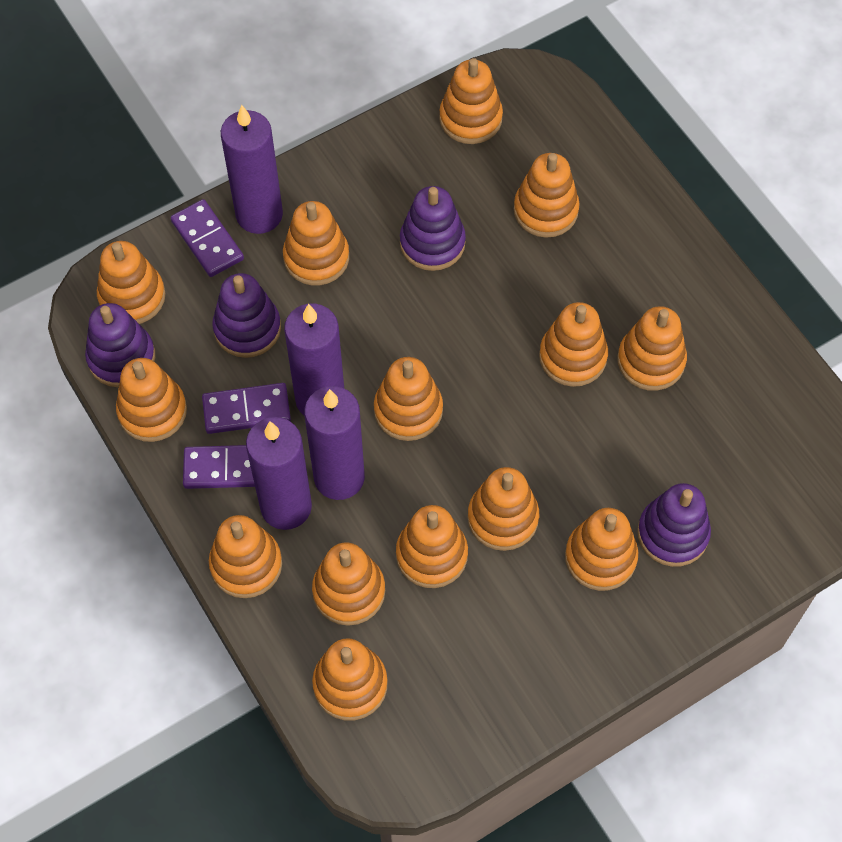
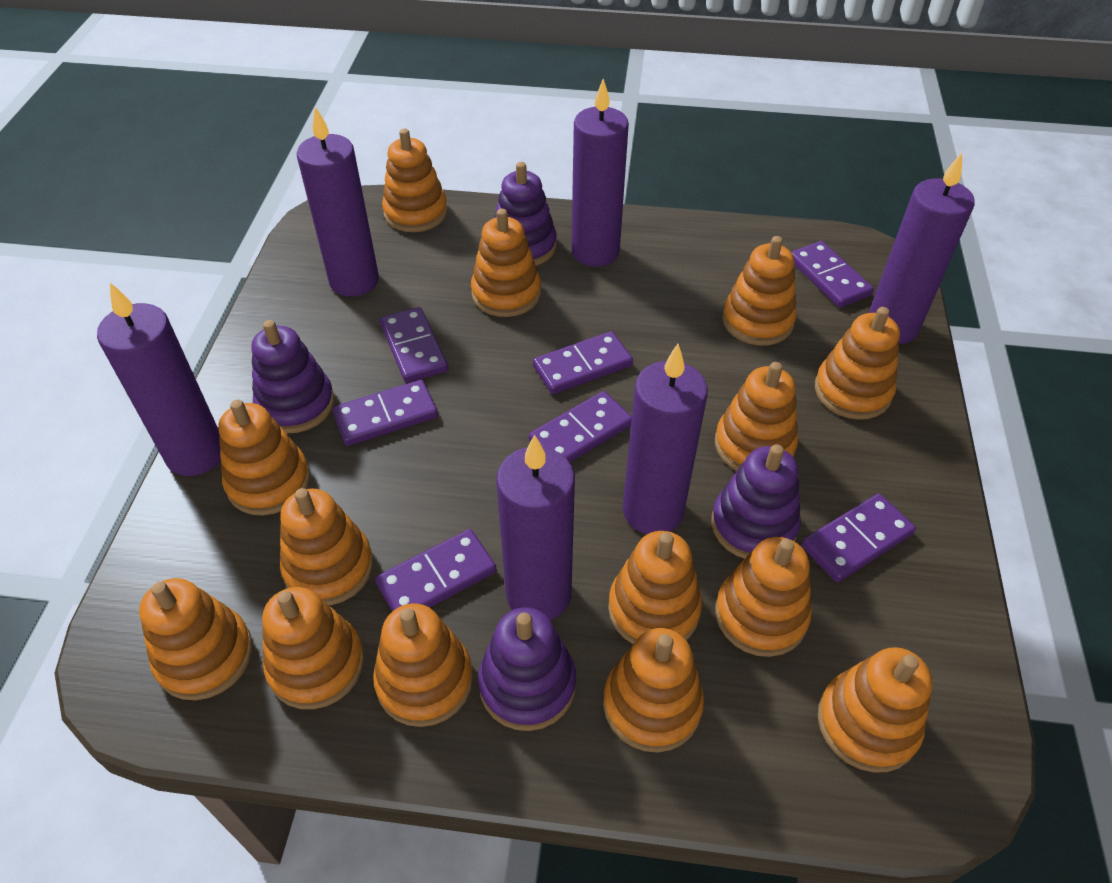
purple candle: 4 -> 6
purple domino: 3 -> 7

